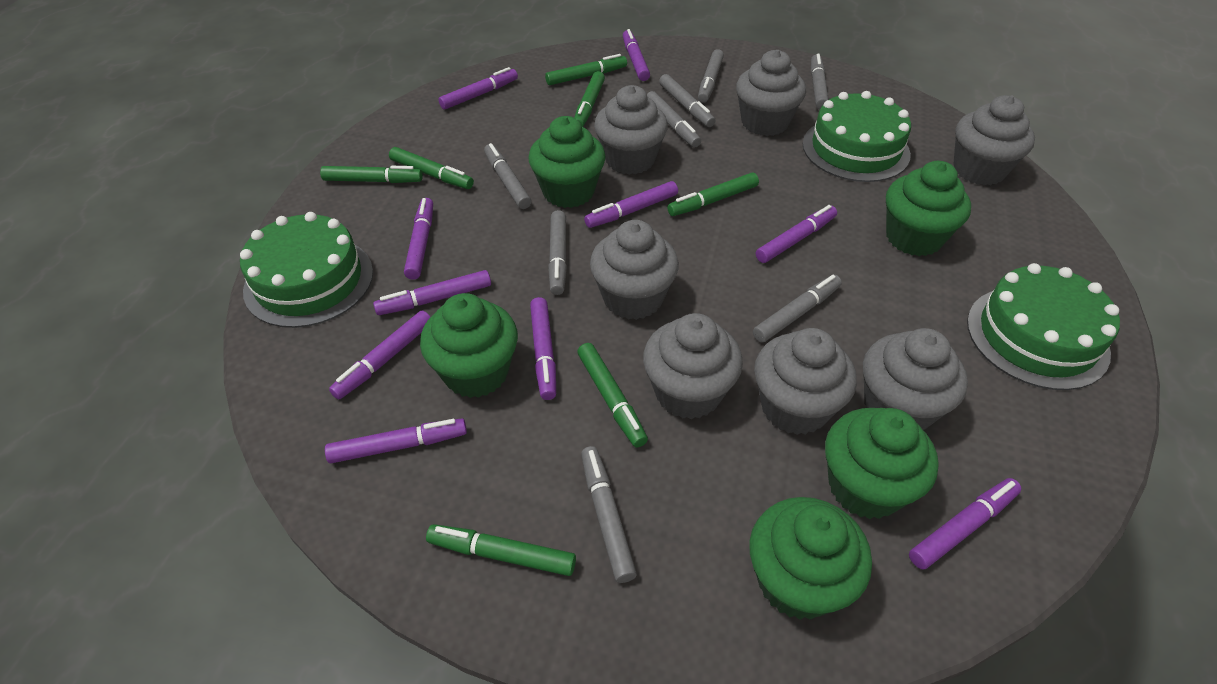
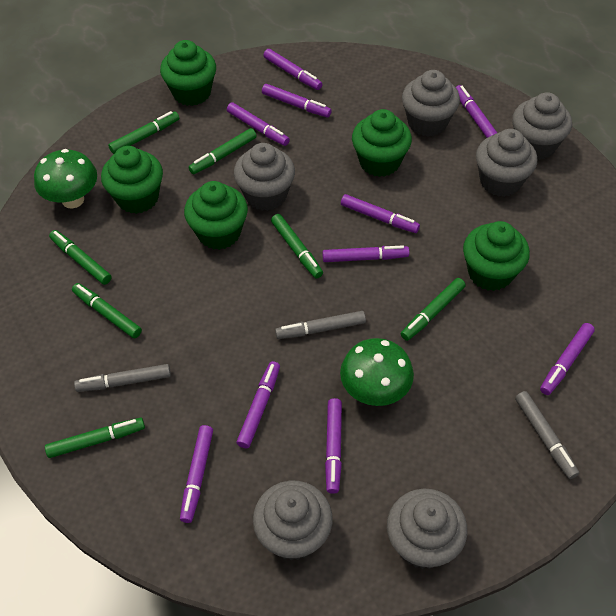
green cake: 3 -> 0
green mushroom: 0 -> 2
grey cupcake: 7 -> 6
grey marker: 8 -> 3

